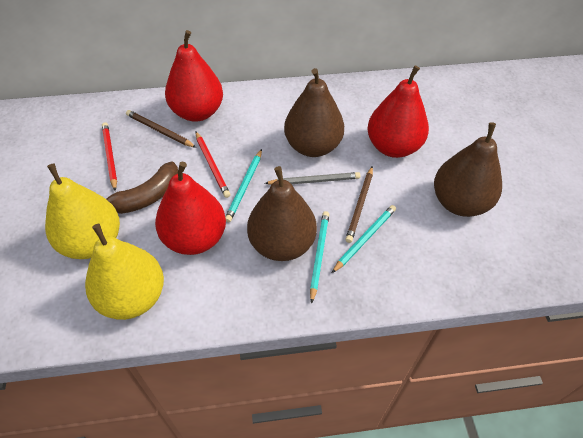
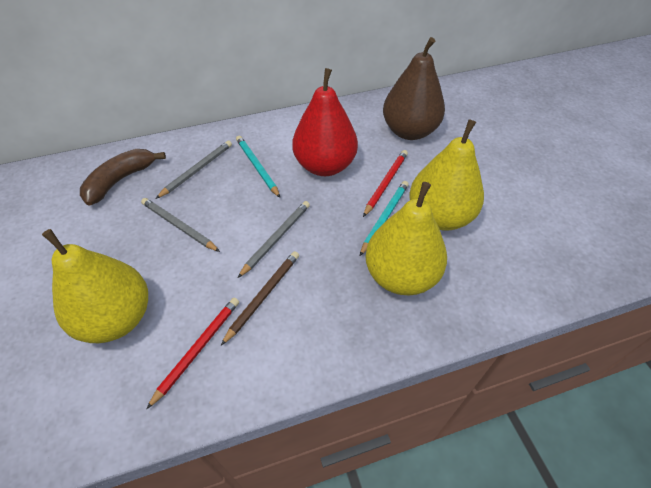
brown pear: 3 -> 1
brown pencil: 2 -> 1
grey pencil: 1 -> 3
red pear: 3 -> 1
turquoise pencil: 3 -> 2
yellow pear: 2 -> 3

